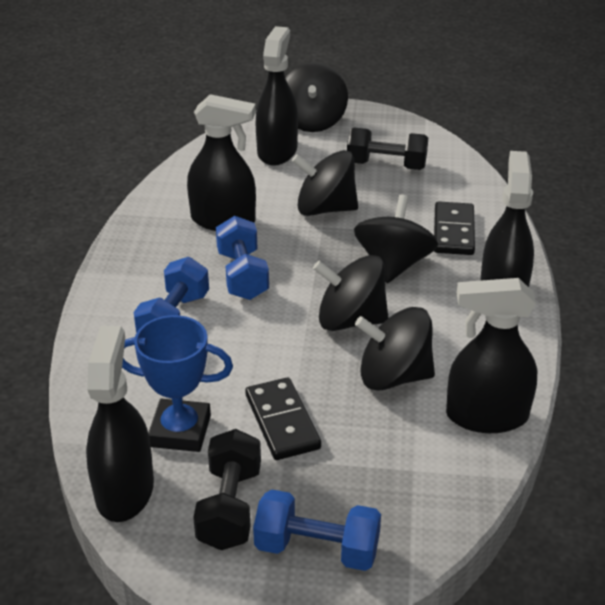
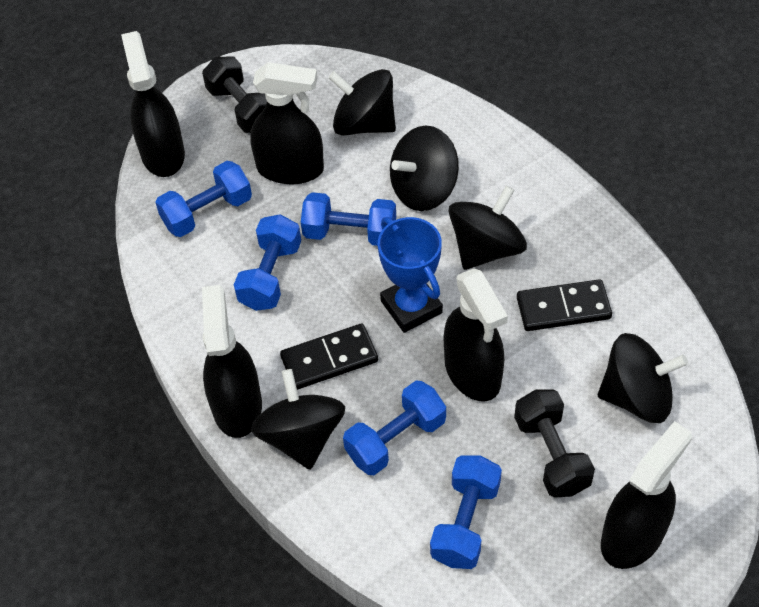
blue dumbbell: 3 -> 5

